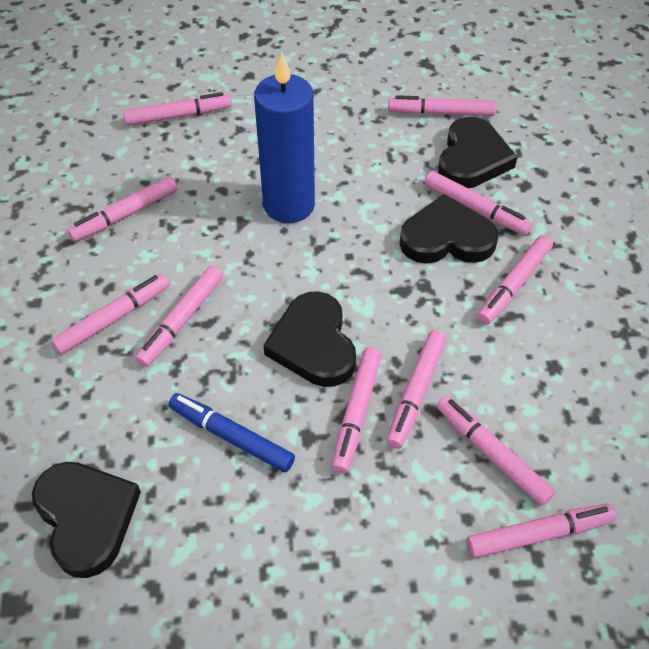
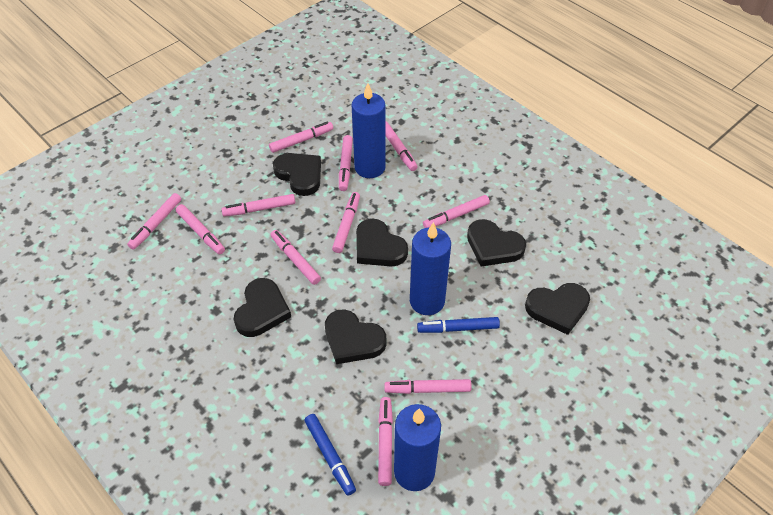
black heart: 4 -> 6
blue candle: 1 -> 3
blue marker: 1 -> 2

